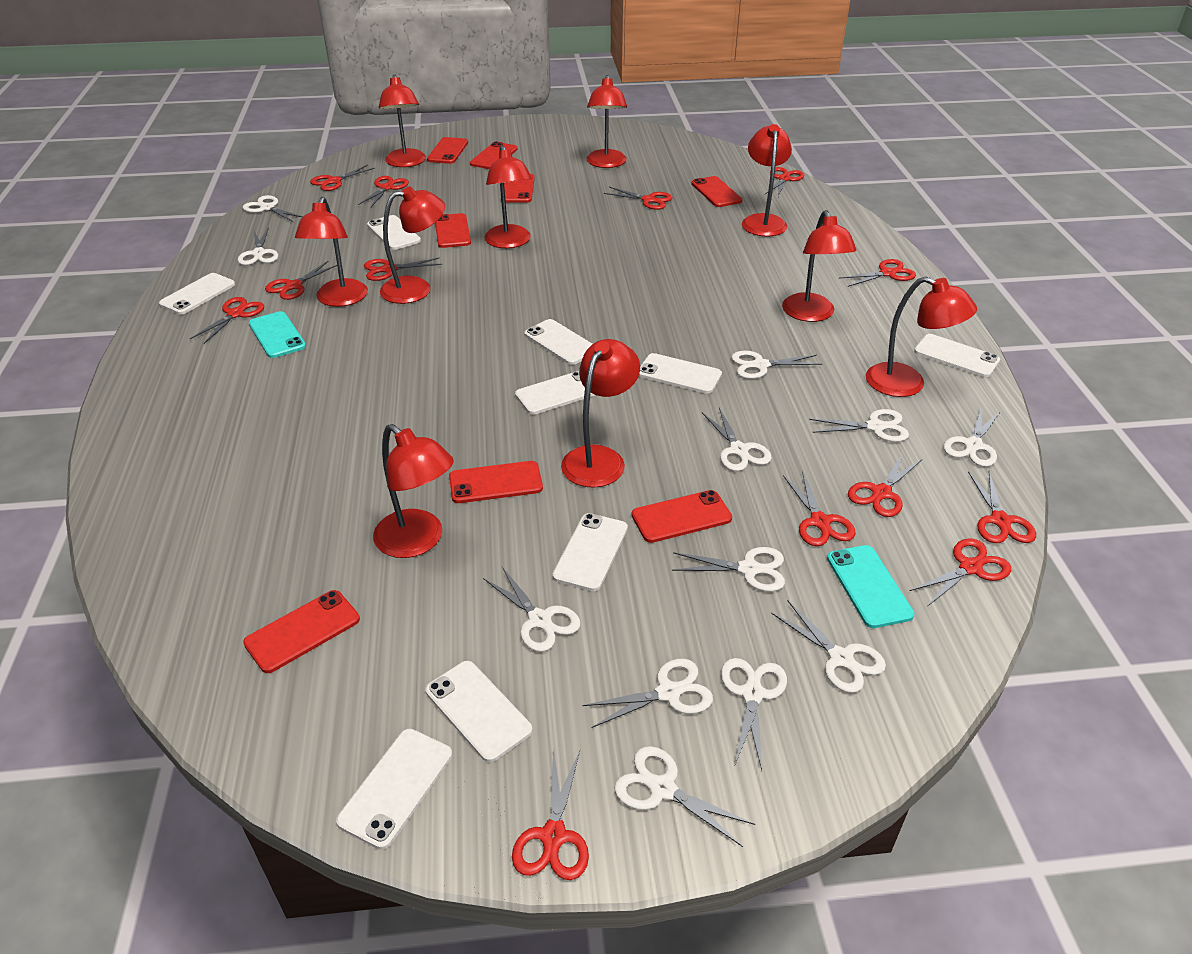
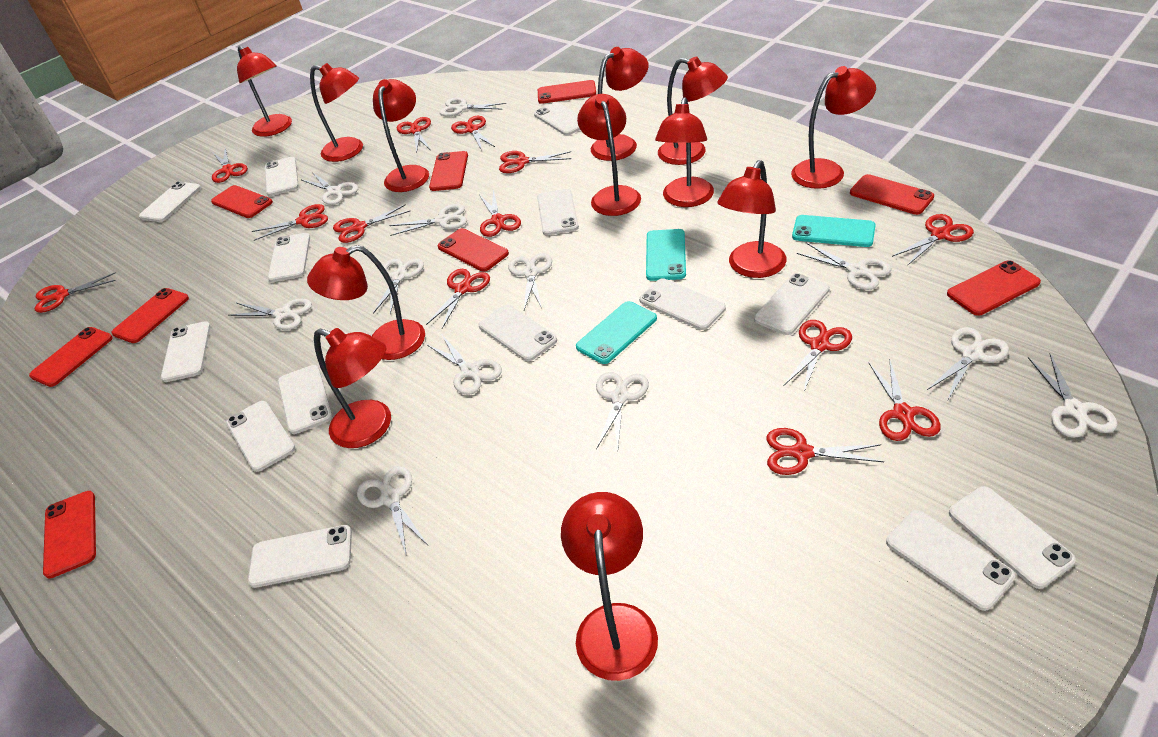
red lamp: 10 -> 12
red phone: 8 -> 9
turquoise phone: 2 -> 3
white phone: 9 -> 14

